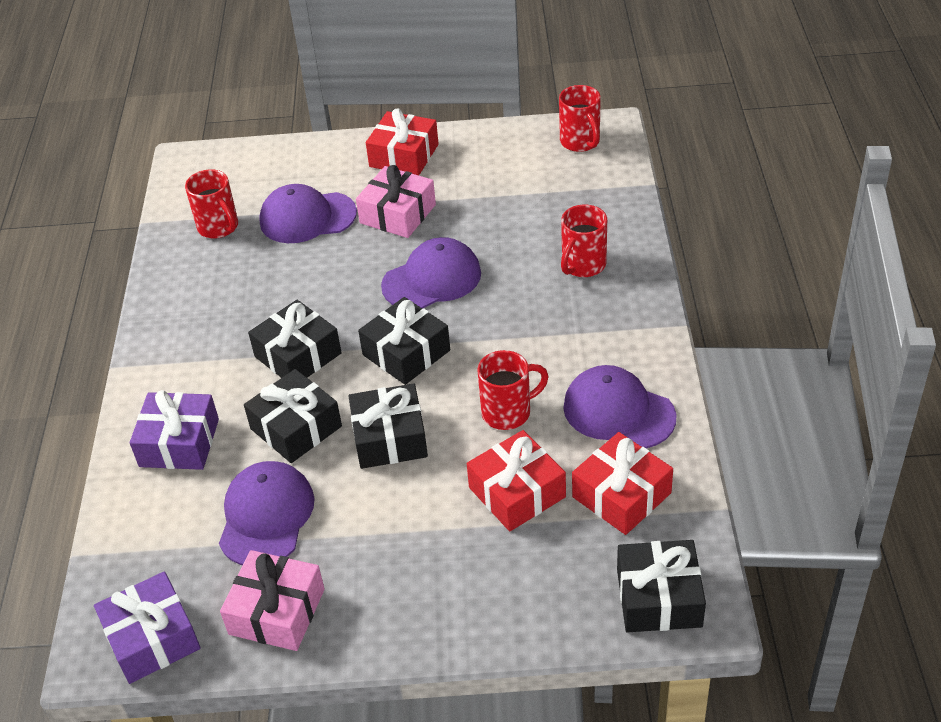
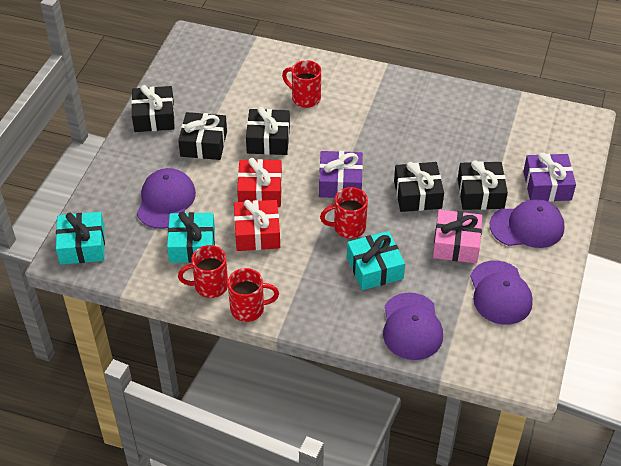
pink gift: 2 -> 1
red gift: 3 -> 2
turquoise gift: 0 -> 3

